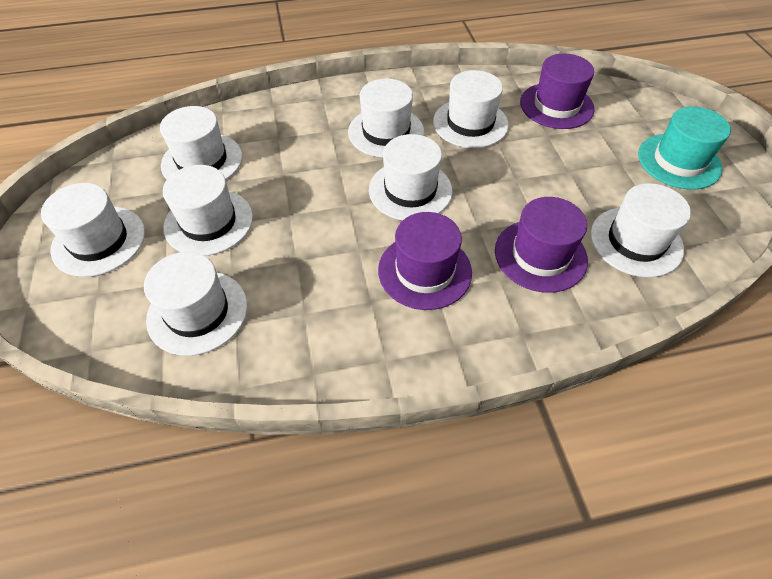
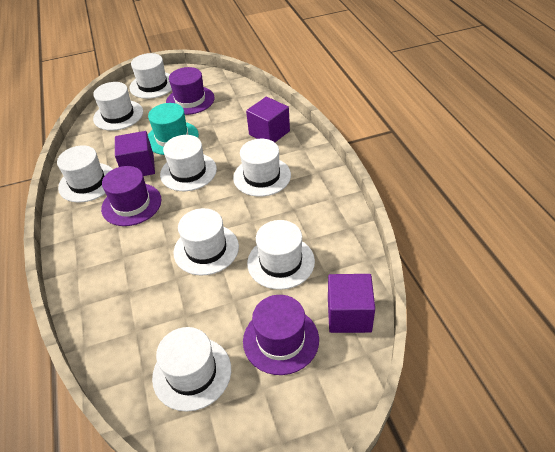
purple cube: 0 -> 3

